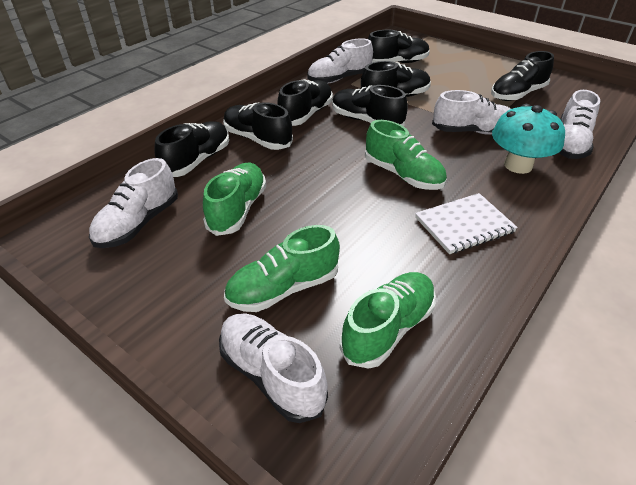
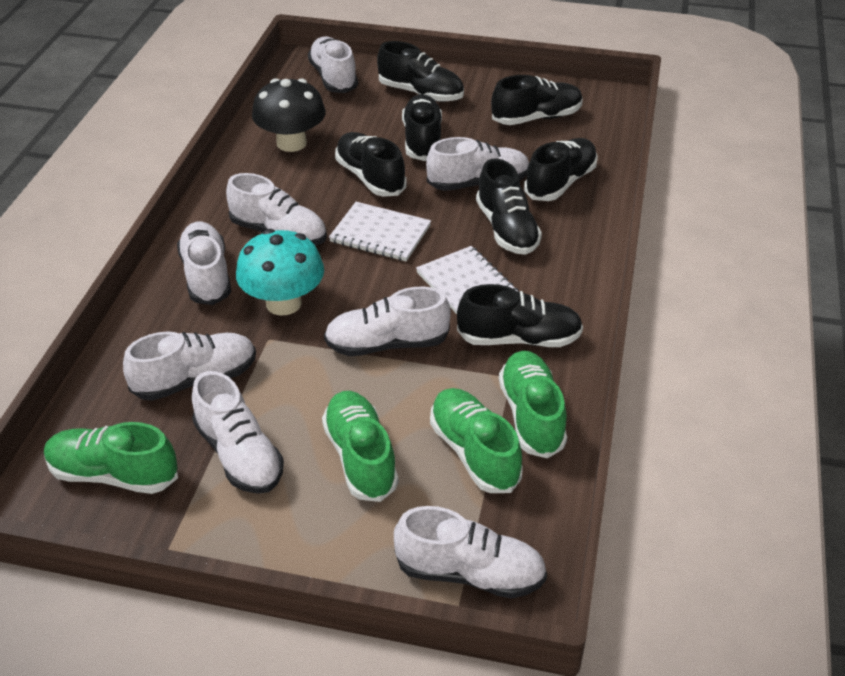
black mushroom: 0 -> 1
white notebook: 1 -> 2
white shoe: 5 -> 8

